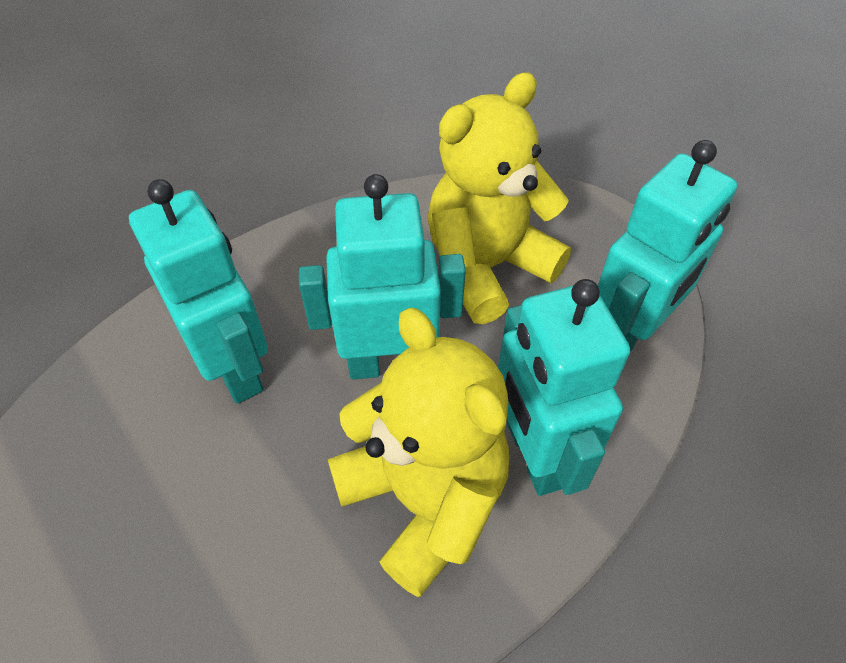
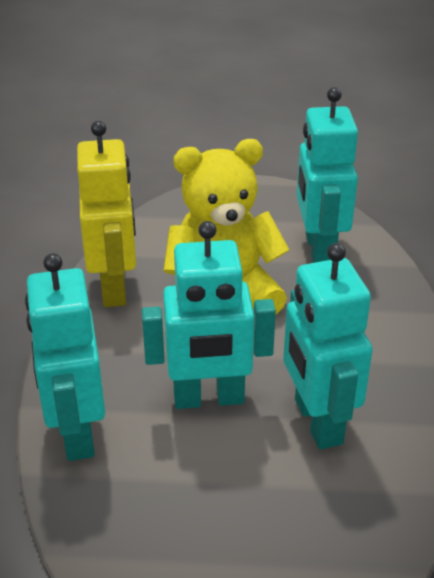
yellow robot: 0 -> 1
yellow teddy bear: 2 -> 1

